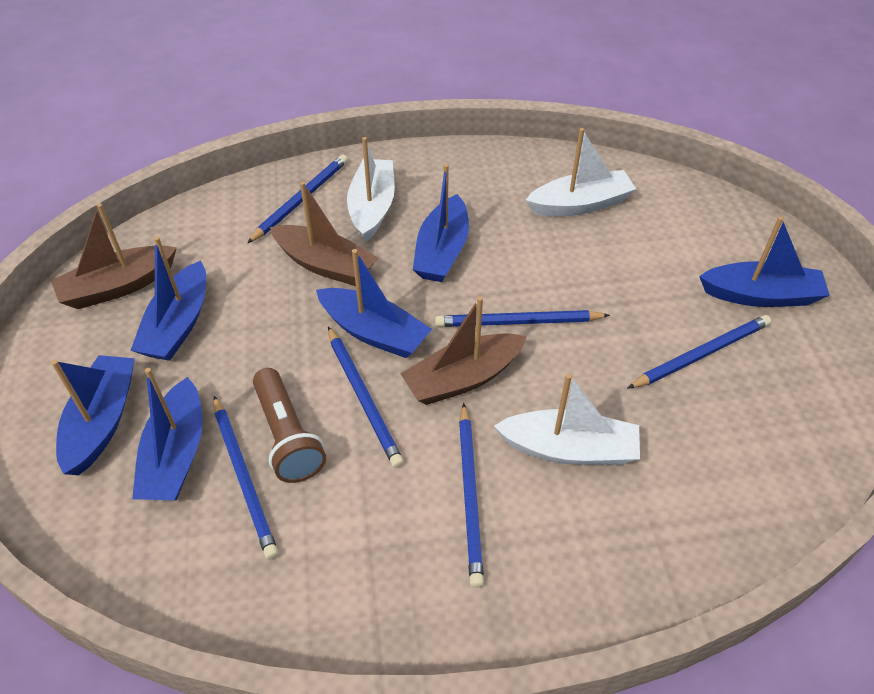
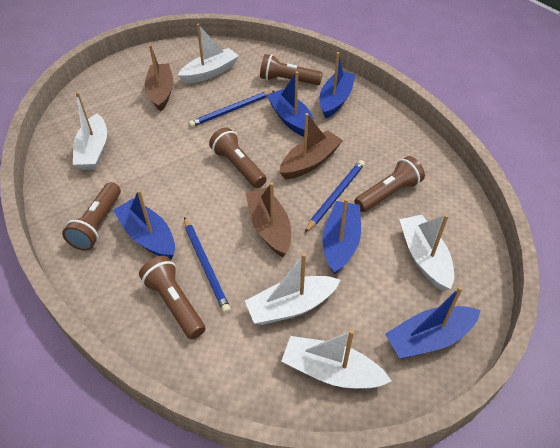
blue boat: 6 -> 5
blue pencil: 6 -> 3
brown flashlight: 1 -> 5
white boat: 3 -> 5

